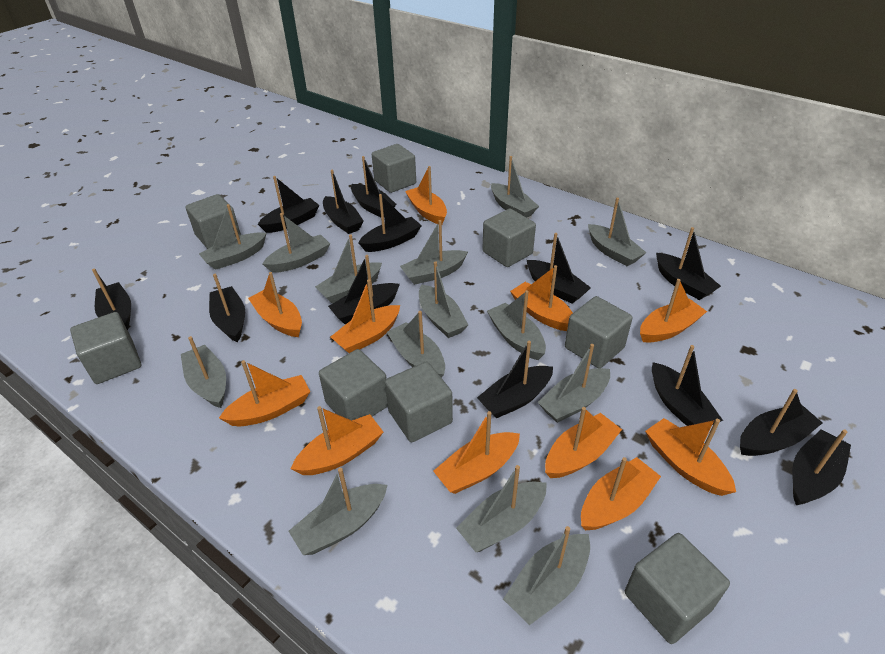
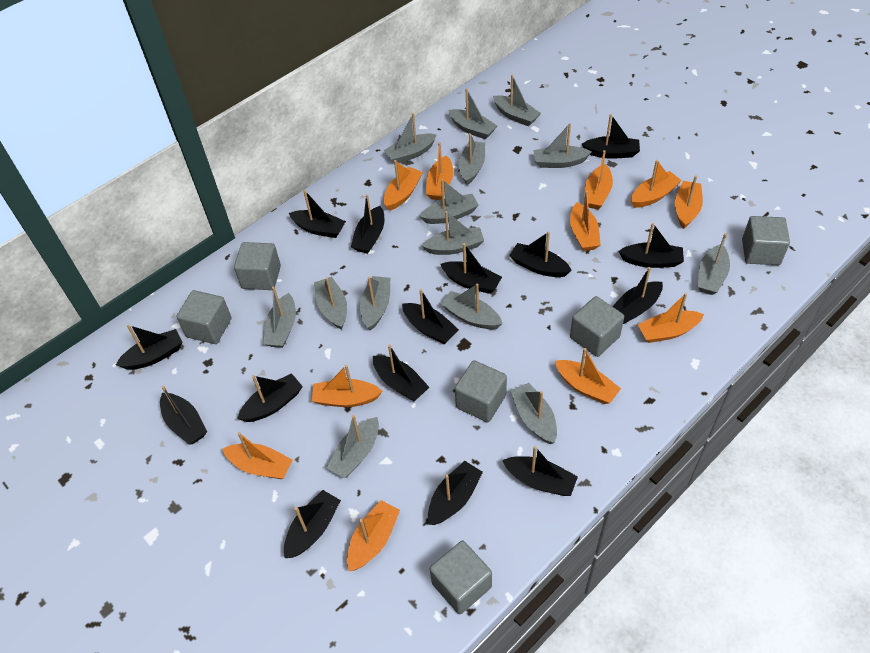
black boat: 13 -> 15
grey cube: 8 -> 6

